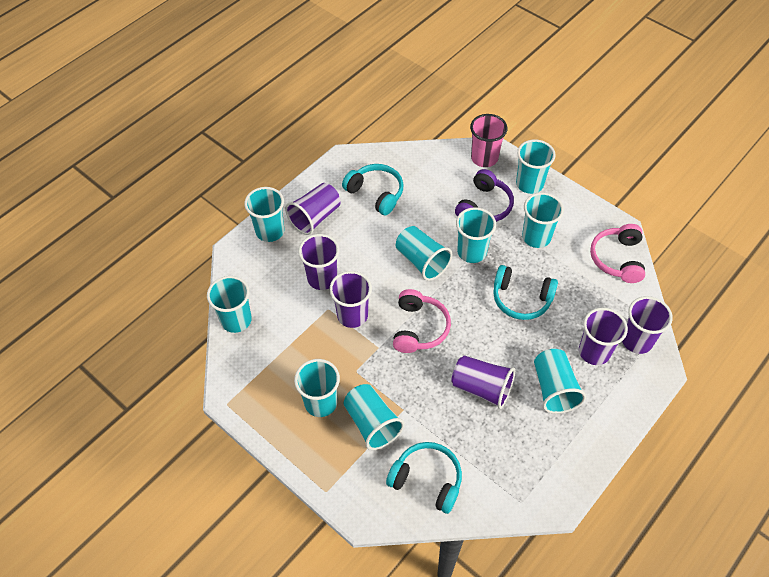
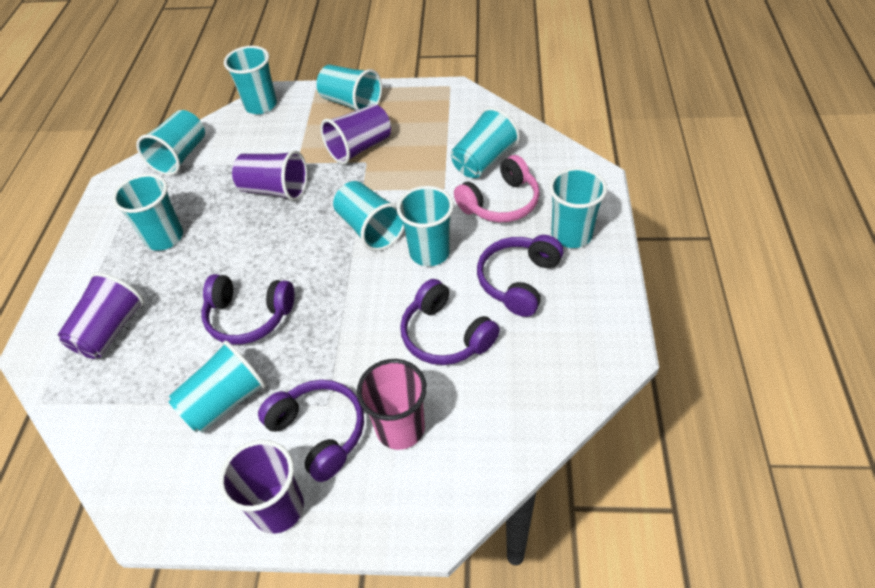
pink headphones: 2 -> 1
purple cup: 6 -> 4
purple headphones: 1 -> 4
turquoise headphones: 3 -> 0

